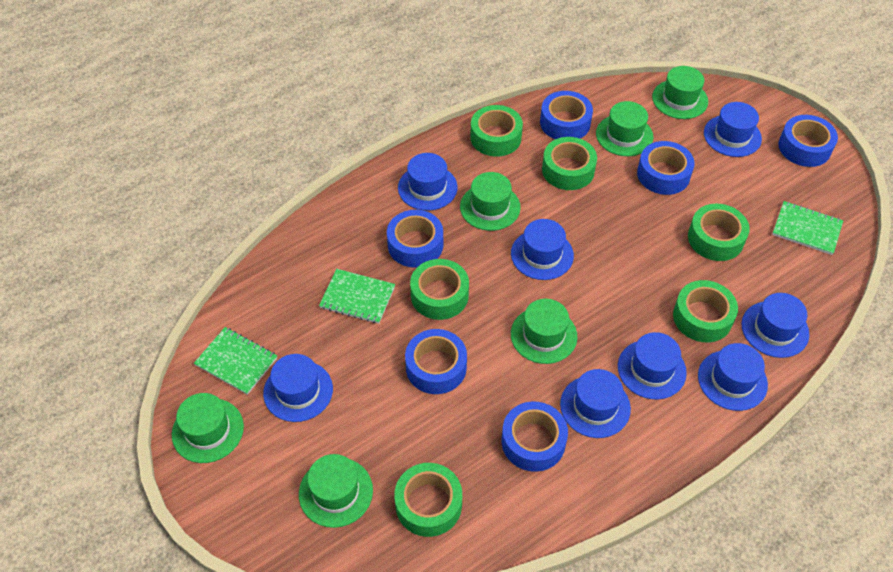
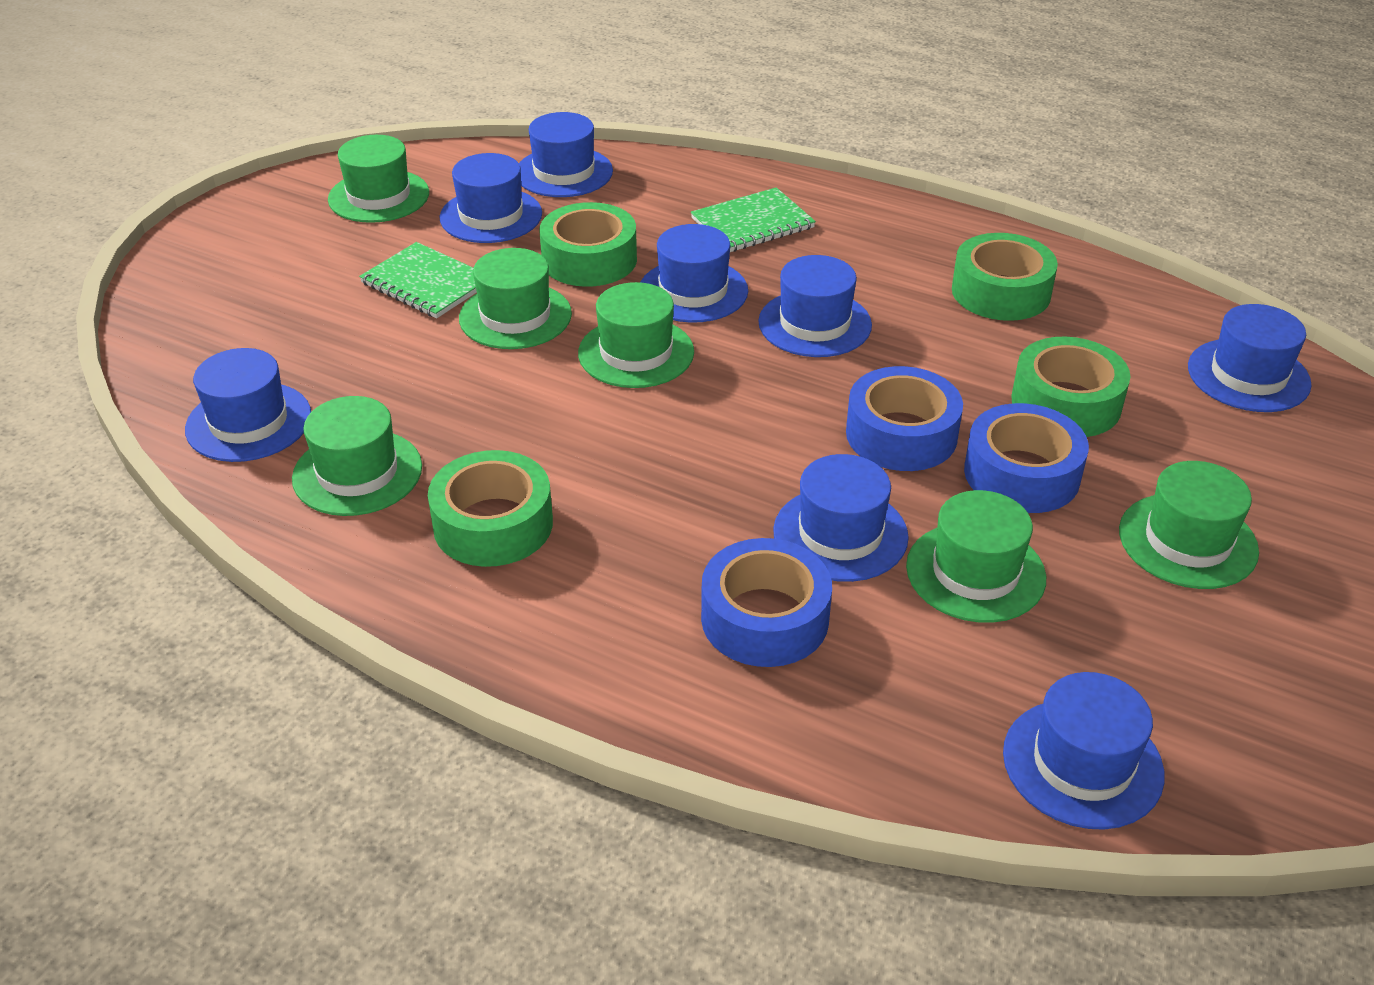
blue tape: 6 -> 3
green notebook: 3 -> 2
green tape: 6 -> 4

